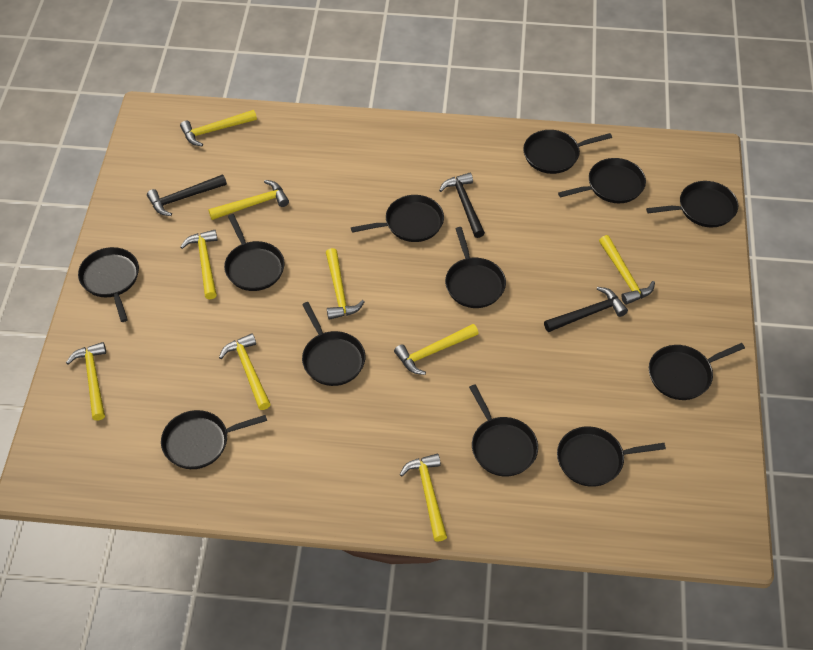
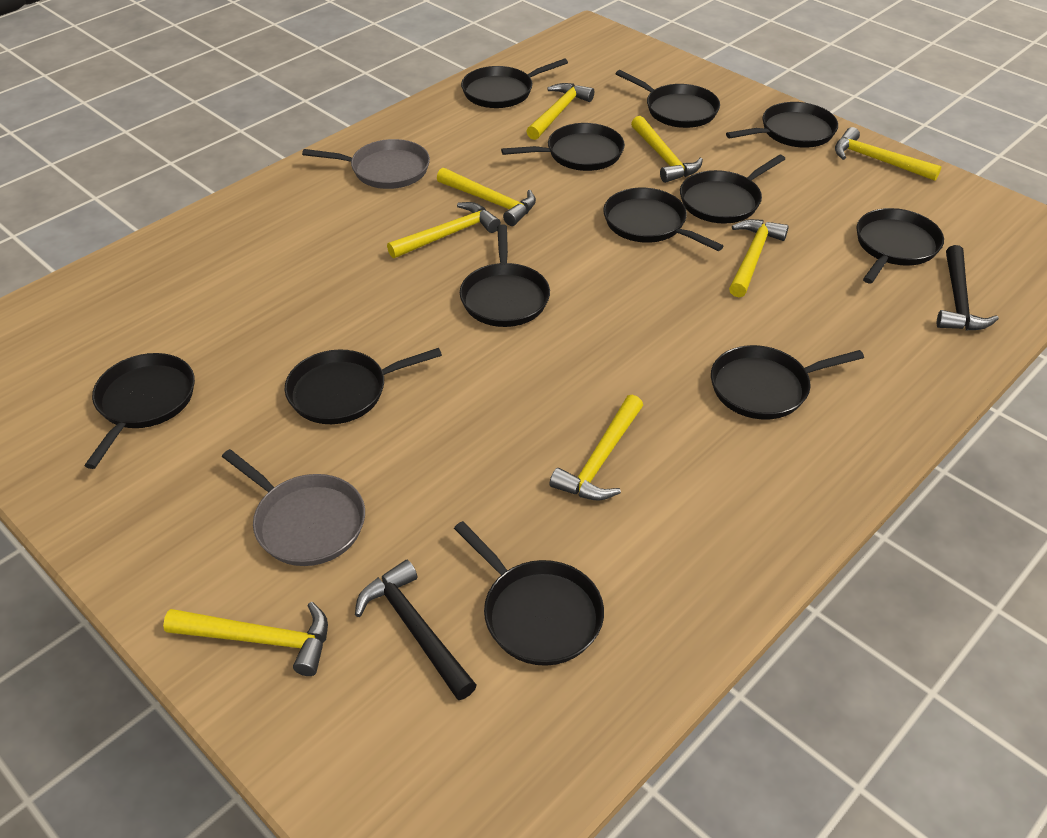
black hammer: 3 -> 2
grey pan: 0 -> 2
yellow hammer: 9 -> 8

